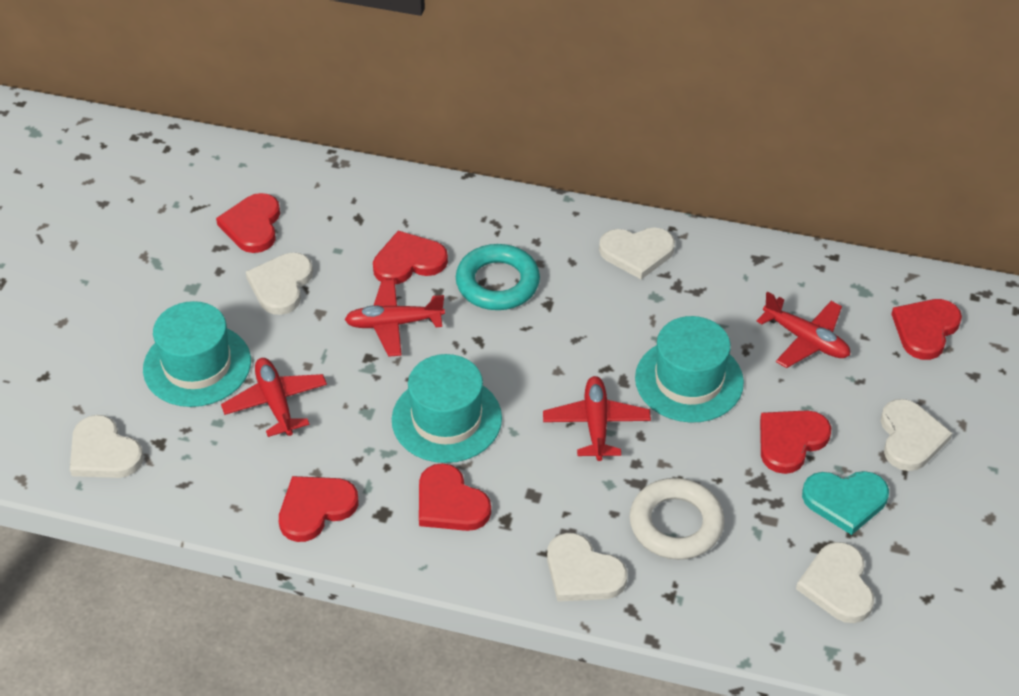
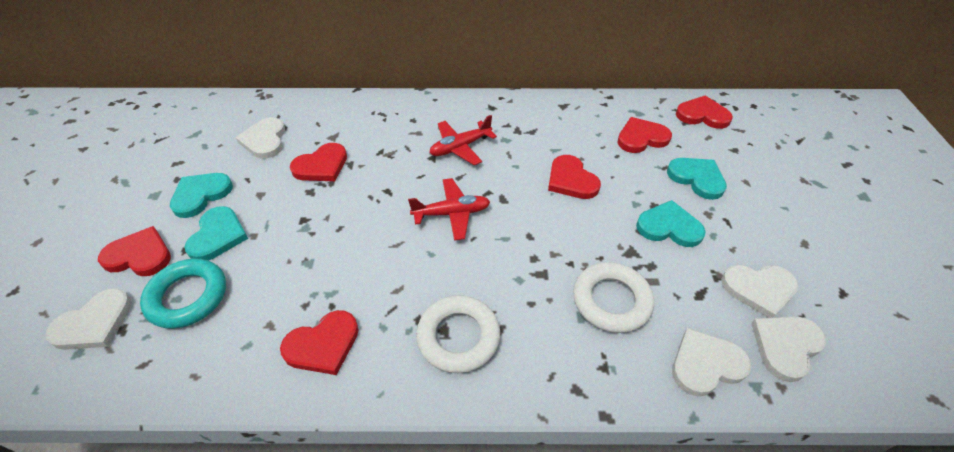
red plane: 4 -> 2
turquoise hat: 3 -> 0
turquoise heart: 1 -> 4
white heart: 6 -> 5
white ring: 1 -> 2

